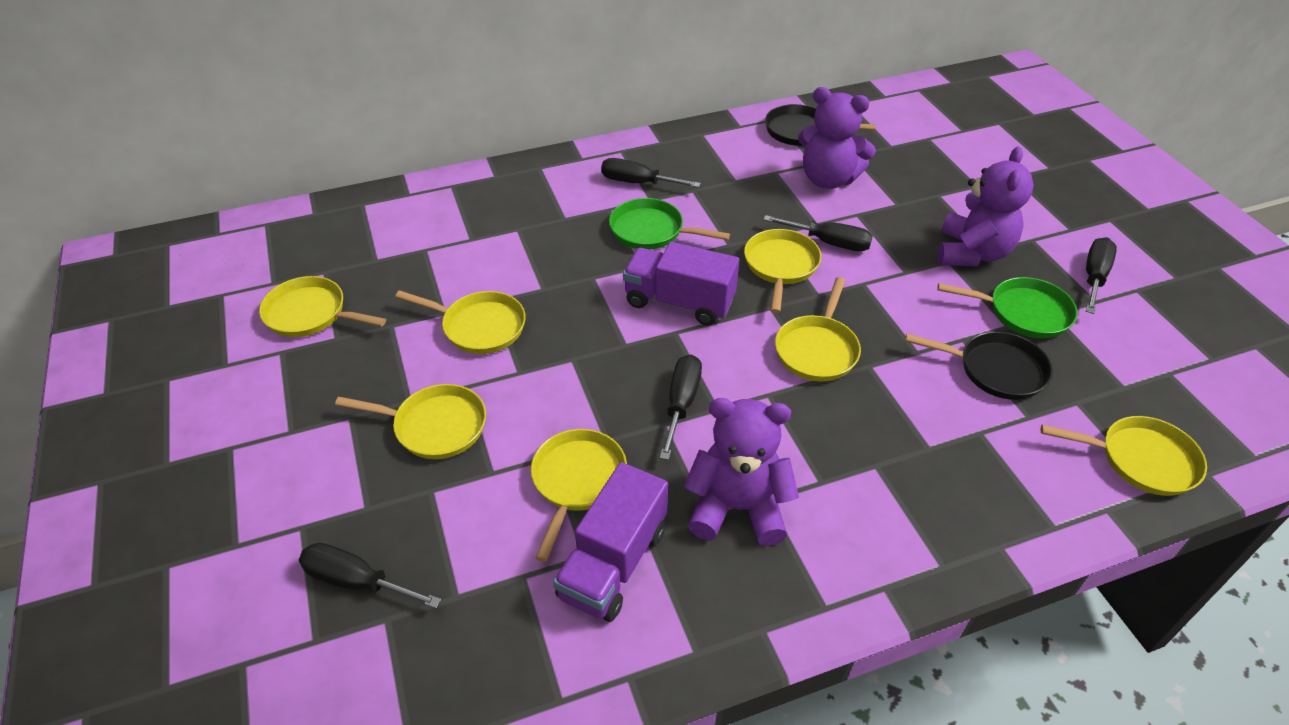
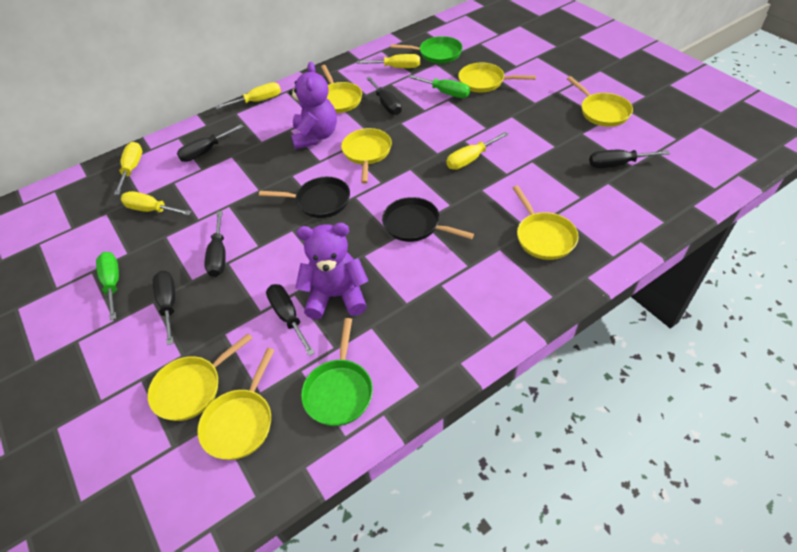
black screwdriver: 5 -> 6
green screwdriver: 0 -> 2
purple teddy bear: 3 -> 2
purple truck: 2 -> 0
yellow screwdriver: 0 -> 5

